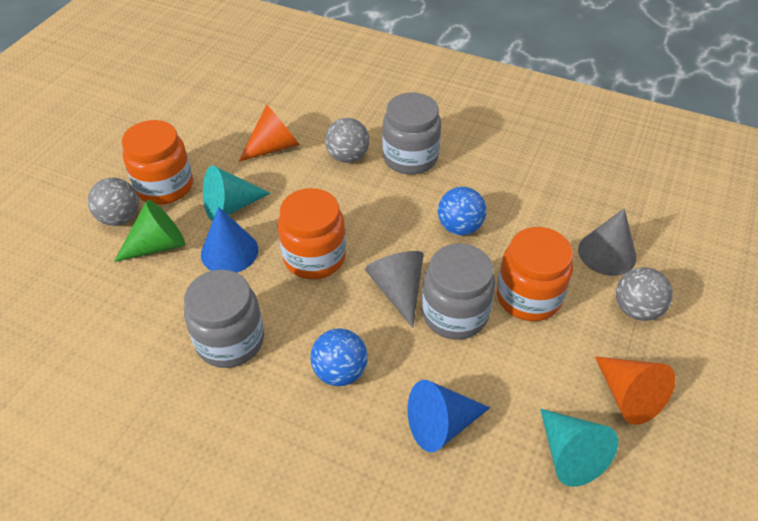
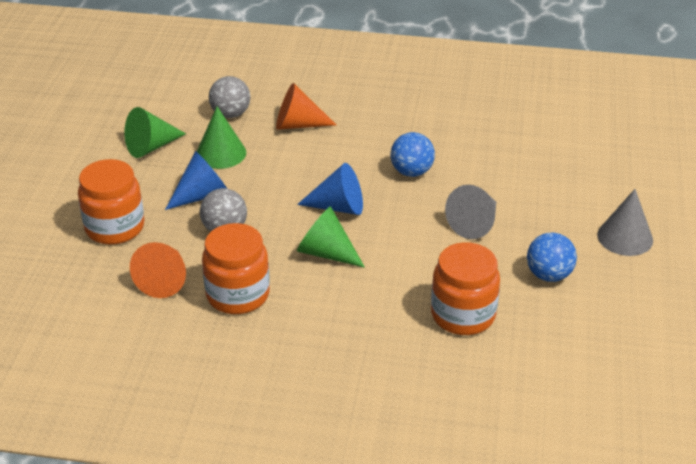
green cone: 1 -> 3
grey ball: 3 -> 2
grey jar: 3 -> 0
turquoise cone: 2 -> 0

